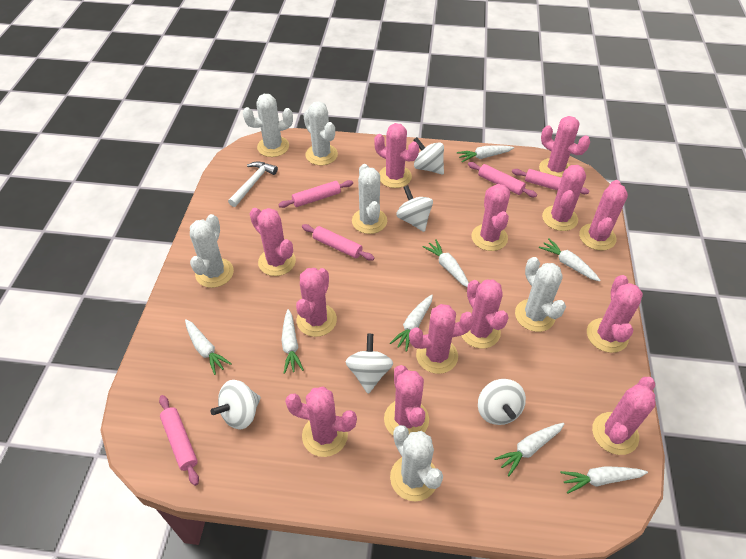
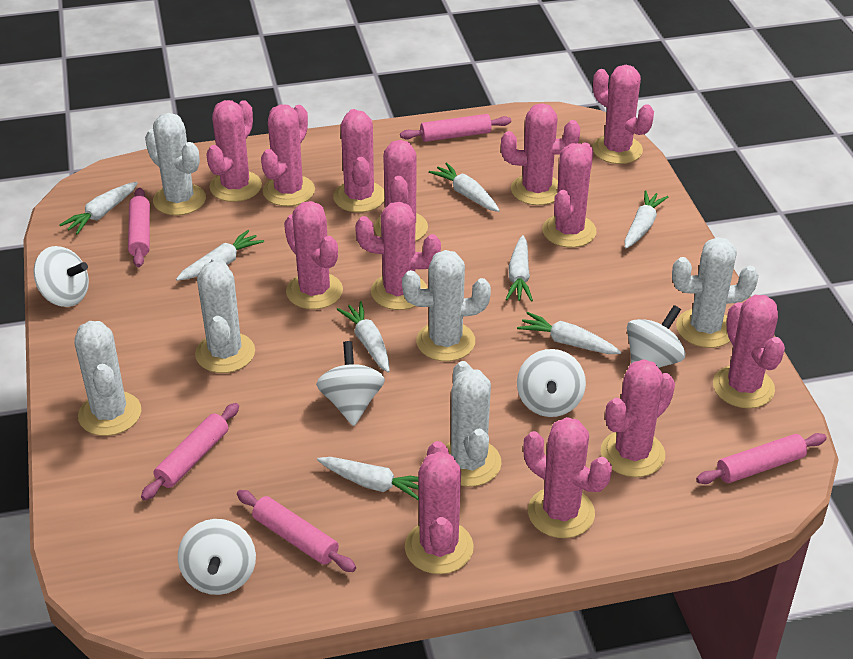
white hammer: 1 -> 0

